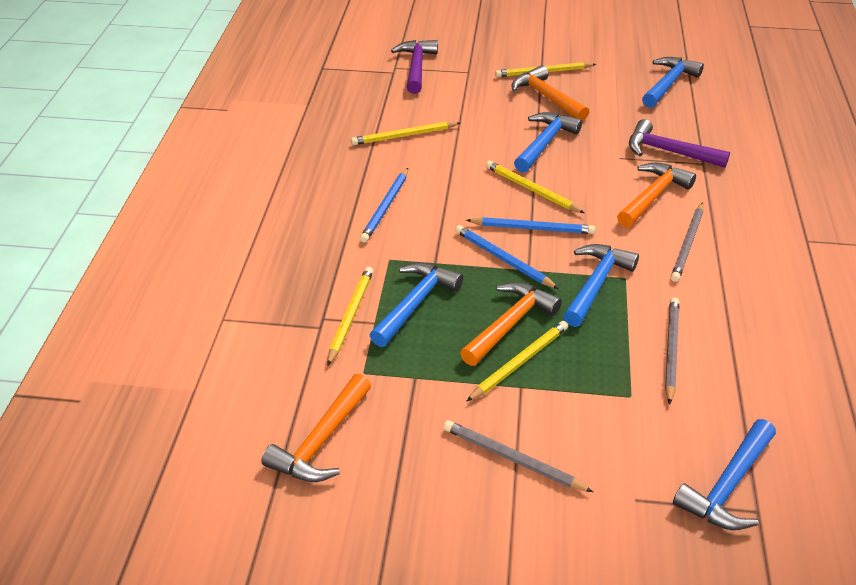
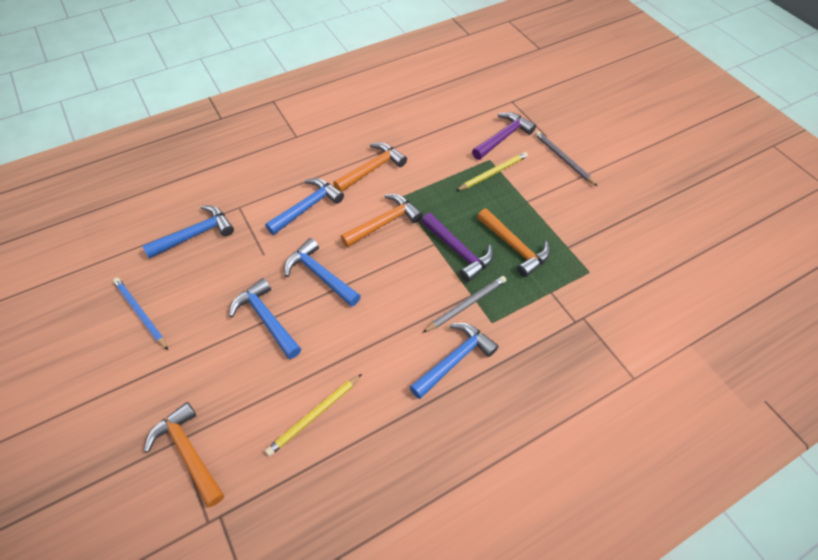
blue pencil: 3 -> 1
grey pencil: 3 -> 2
yellow pencil: 5 -> 2

